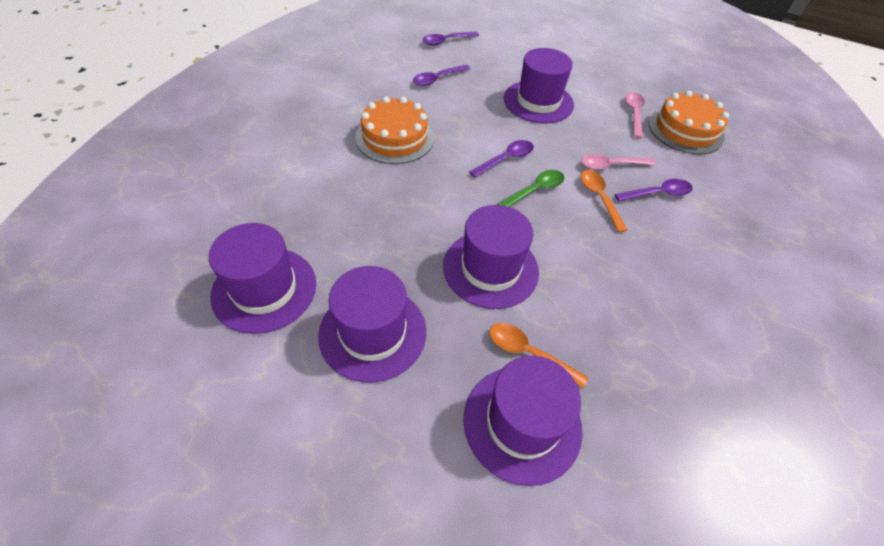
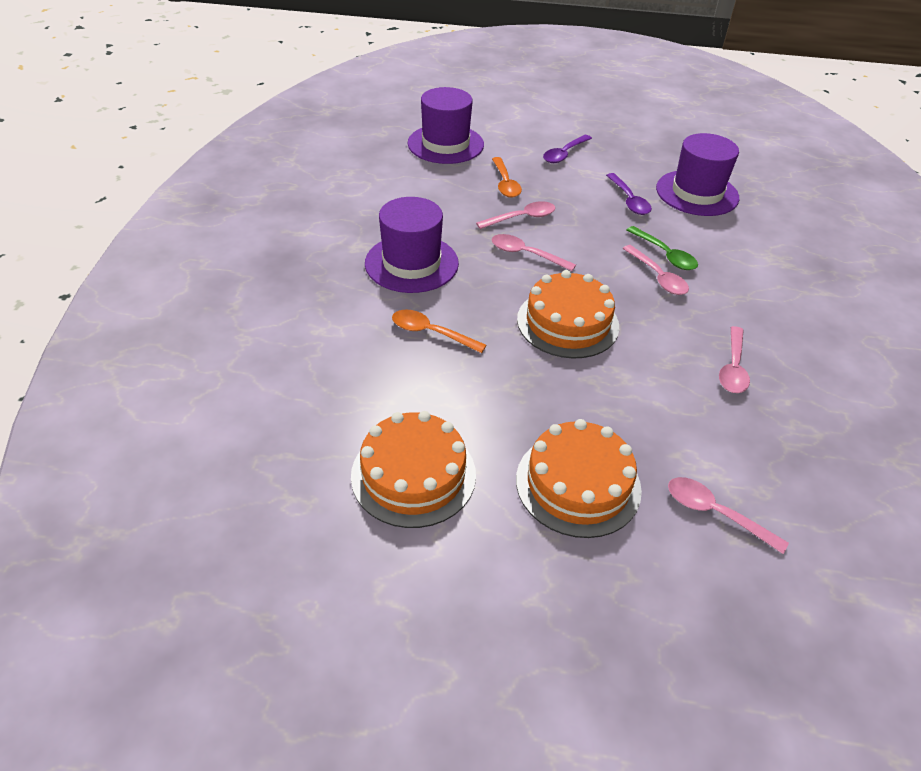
orange cake: 2 -> 3
pink spoon: 2 -> 5
purple hat: 5 -> 3
purple spoon: 4 -> 2

